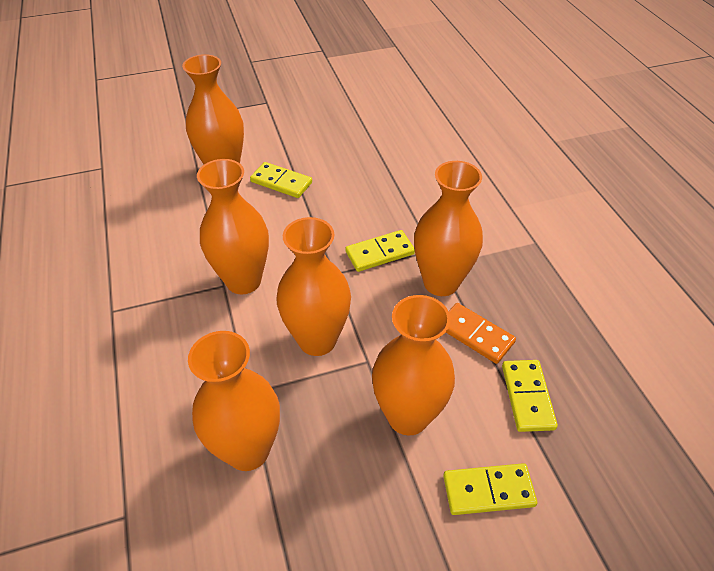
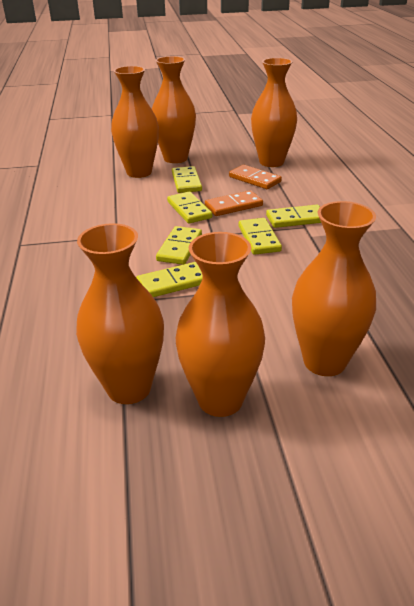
orange domino: 1 -> 2
yellow domino: 4 -> 6

